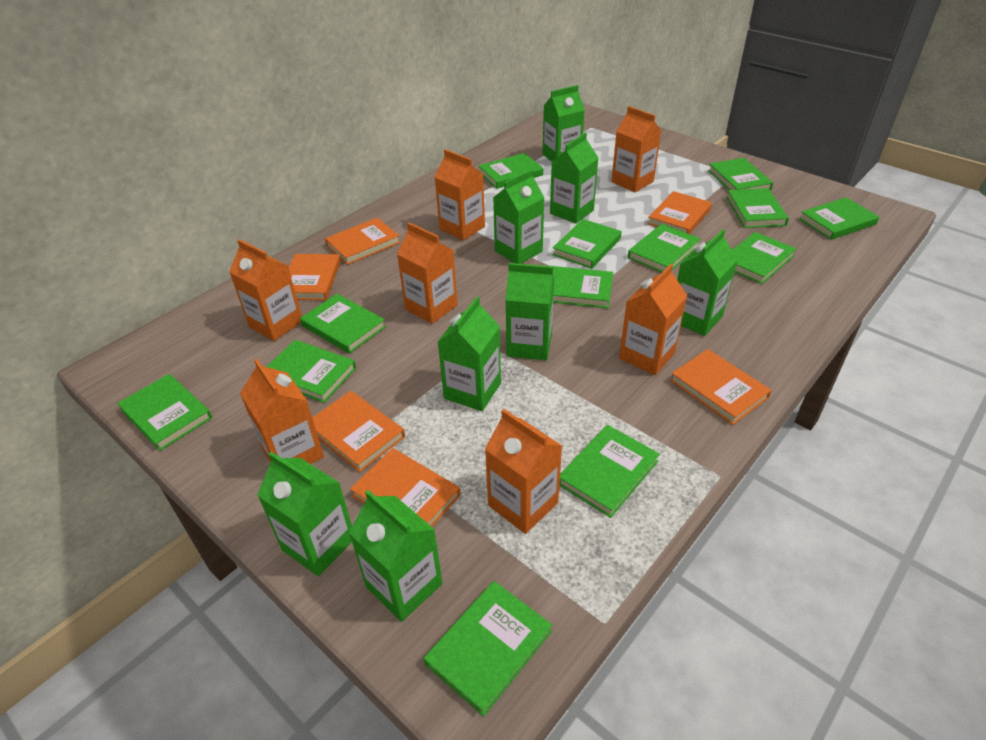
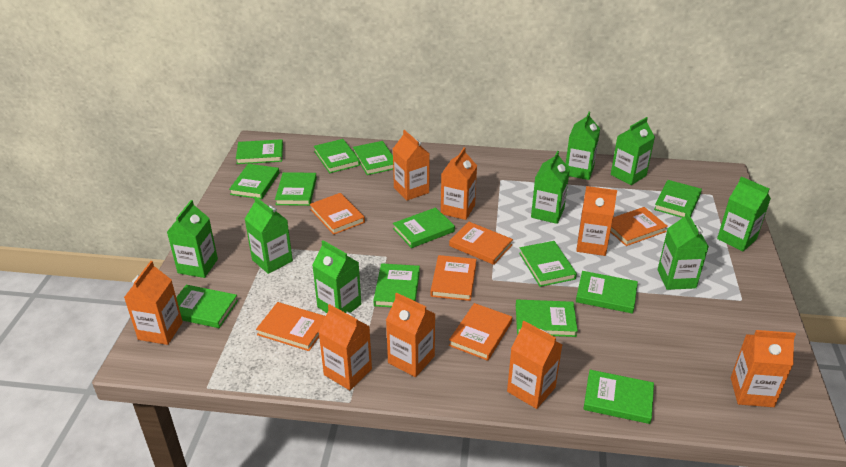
orange carton: 7 -> 8

